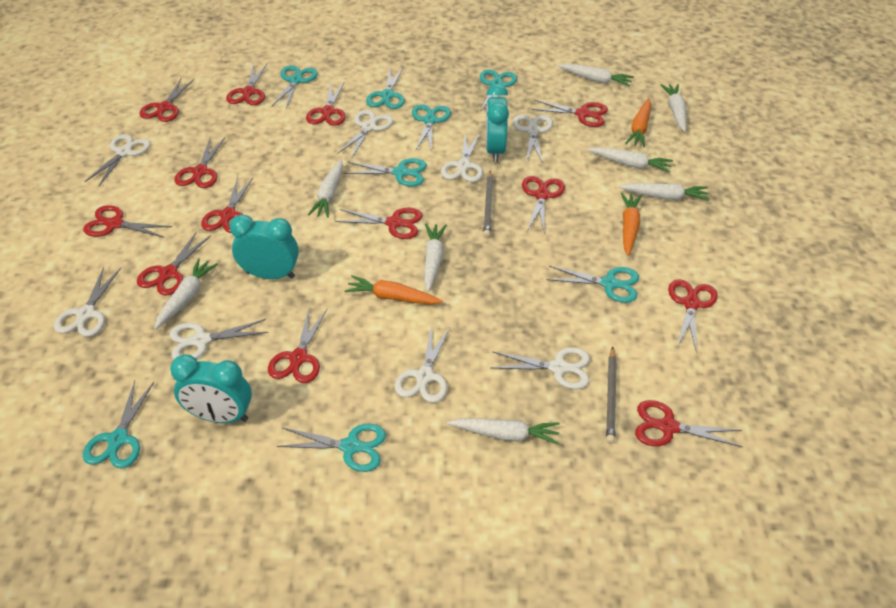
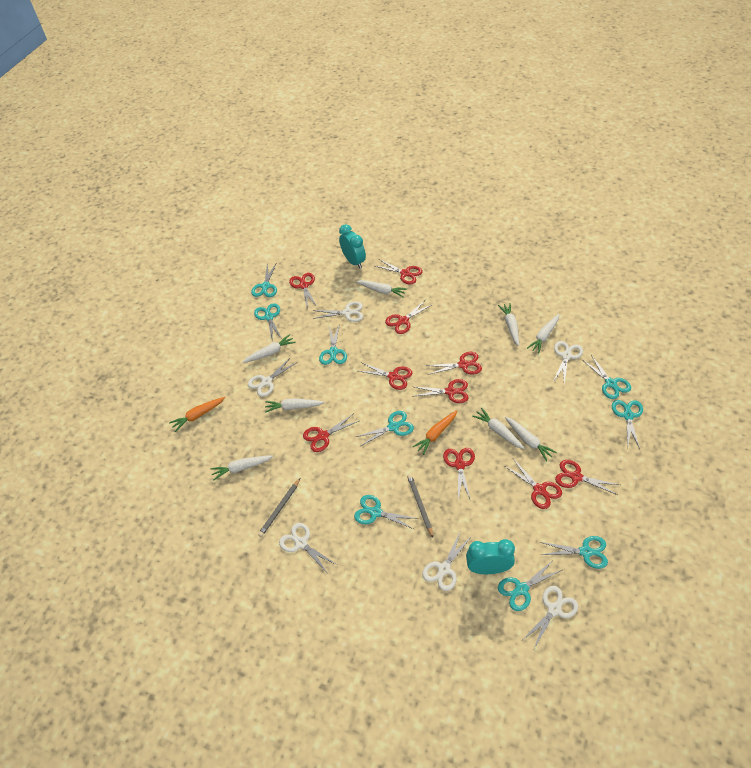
orange carrot: 3 -> 2
red scissors: 13 -> 10
turquoise clock: 3 -> 2
turquoise scissors: 8 -> 9
white scissors: 8 -> 6

